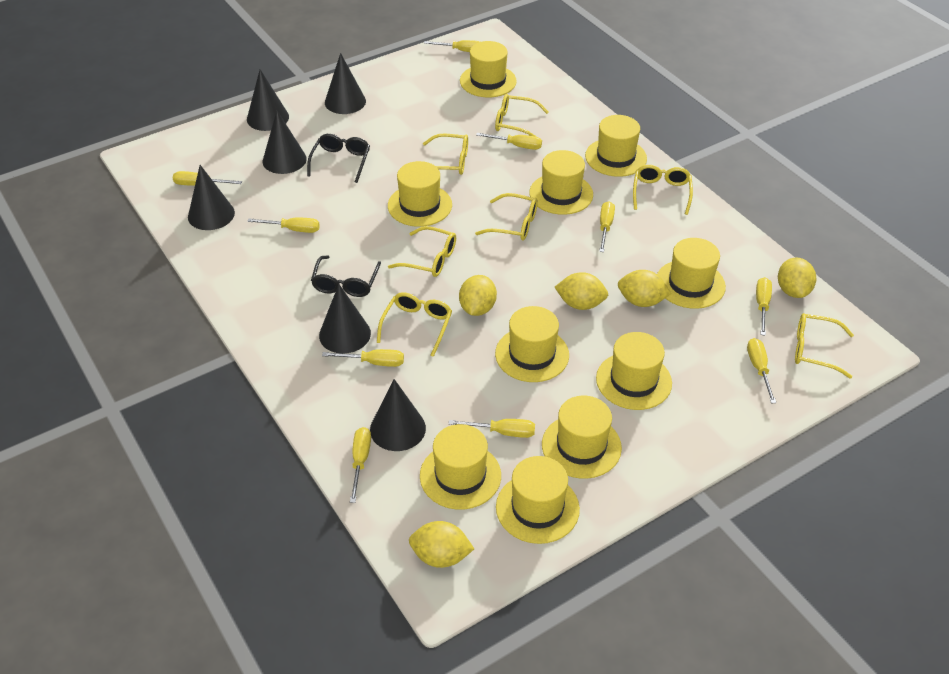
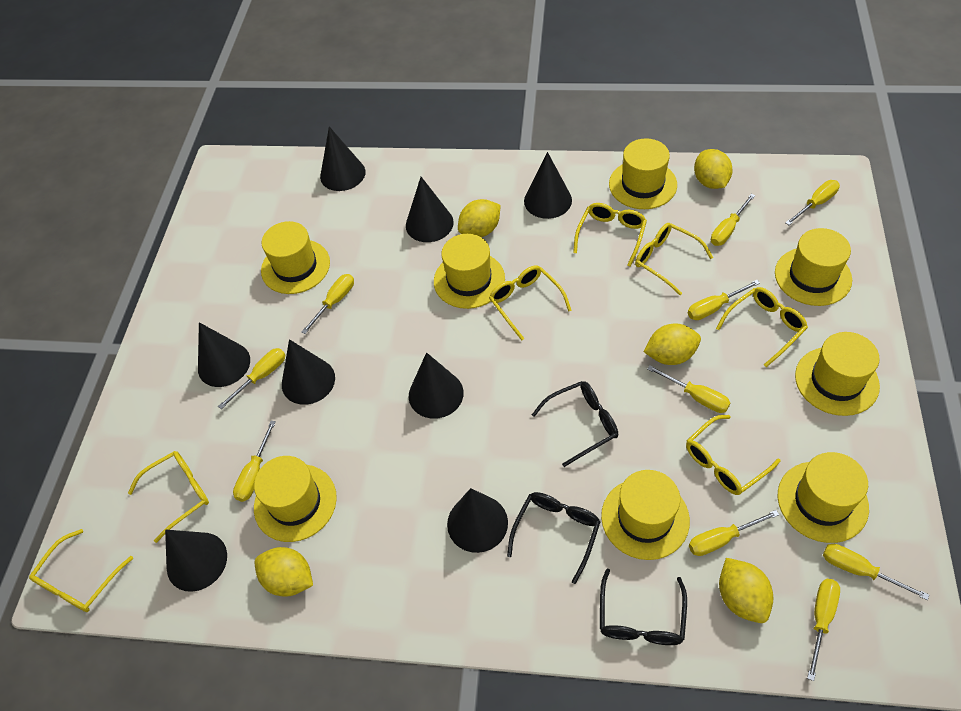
black cone: 6 -> 8
black glasses: 2 -> 3
yellow hat: 10 -> 8

